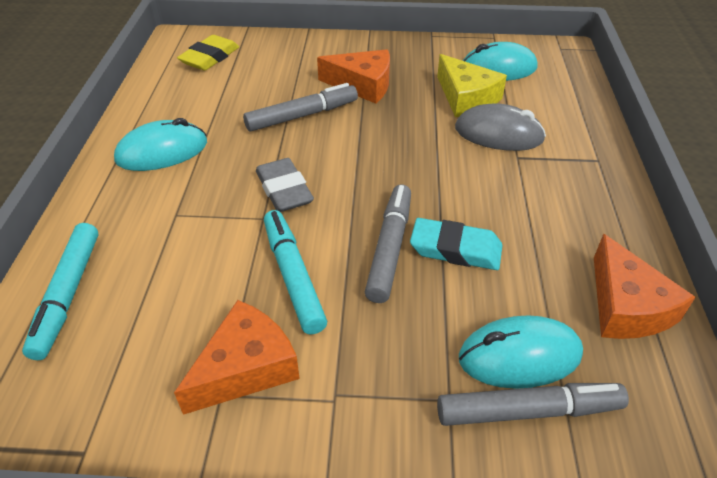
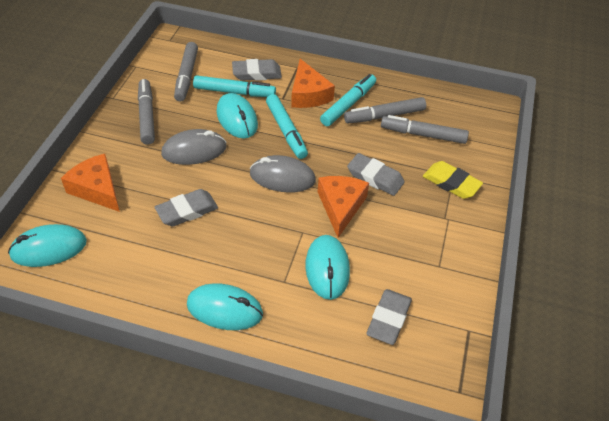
grey eraser: 1 -> 4
grey marker: 3 -> 4
grey mouse: 1 -> 2
turquoise eraser: 1 -> 0
turquoise marker: 2 -> 3
turquoise mouse: 3 -> 4
yellow cheese: 1 -> 0

